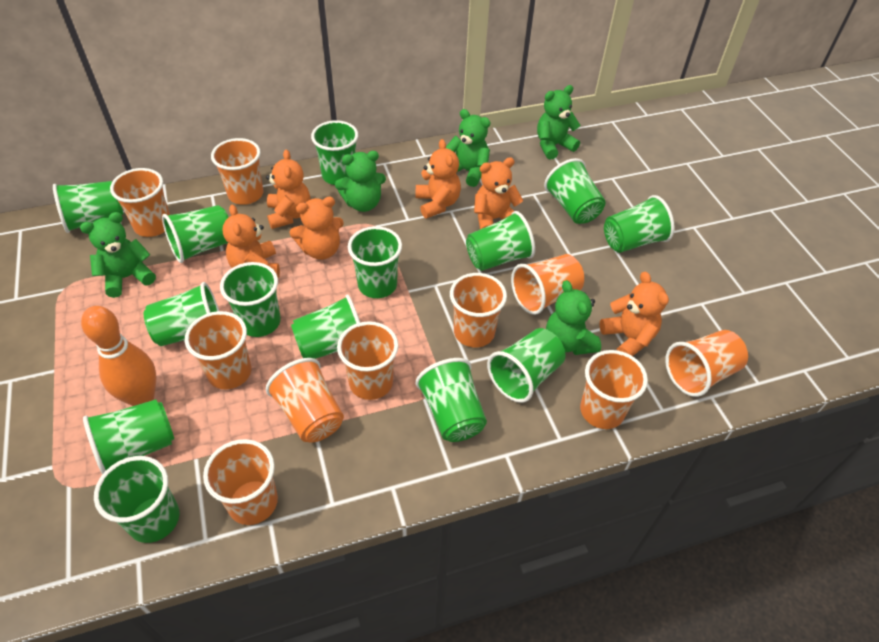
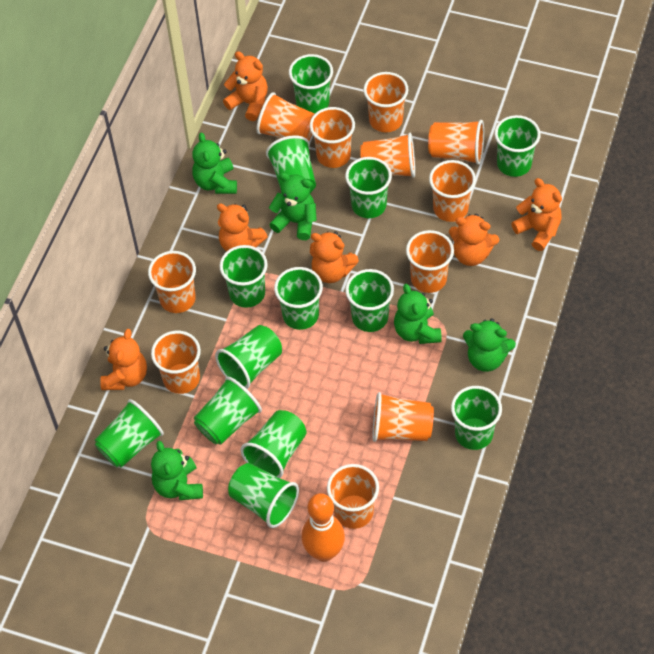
green cup: 14 -> 13
orange cup: 10 -> 11

